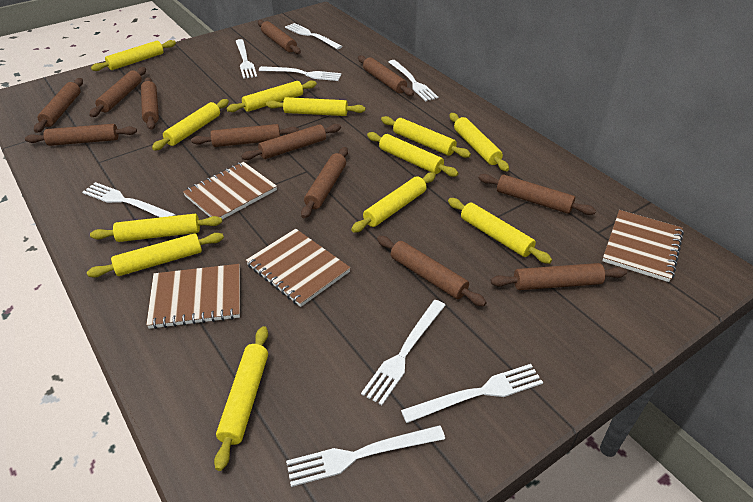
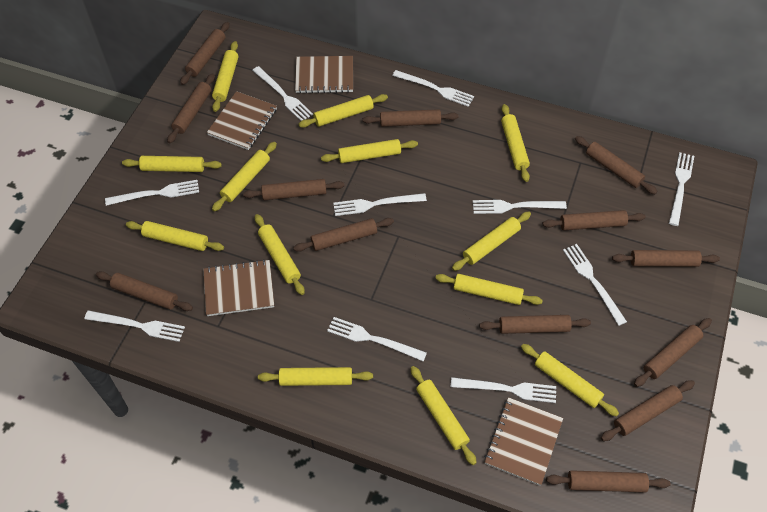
brown rolling pin: 12 -> 13
white fork: 8 -> 10
yellow rolling pin: 12 -> 13

